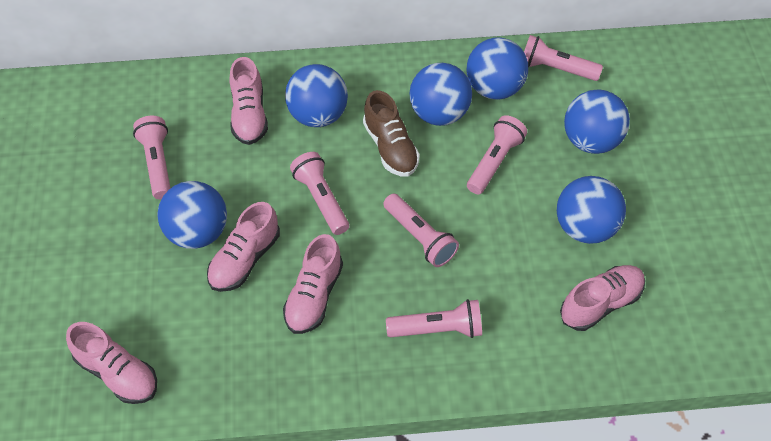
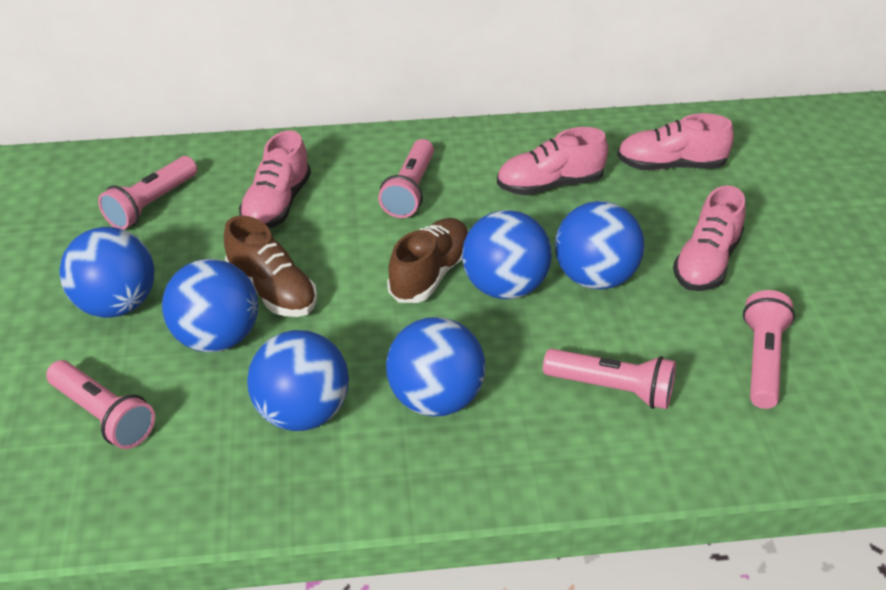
brown shoe: 1 -> 2
pink flashlight: 6 -> 5
pink shoe: 5 -> 4

